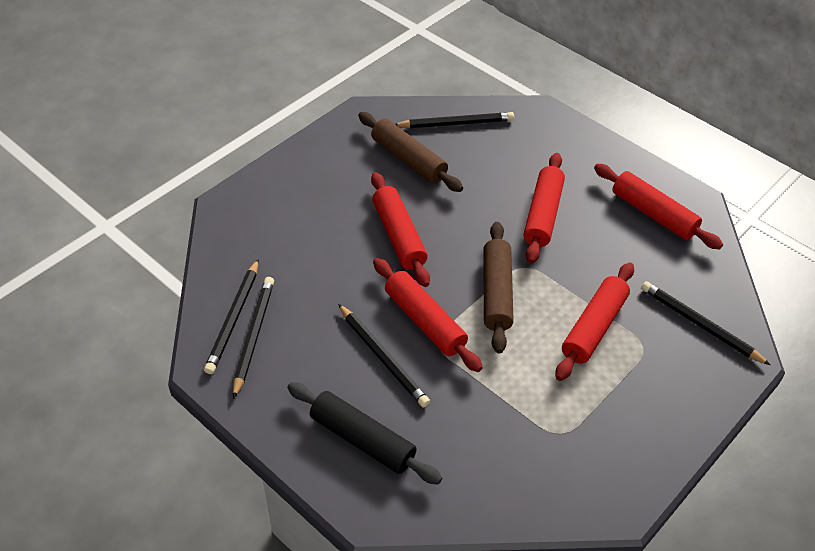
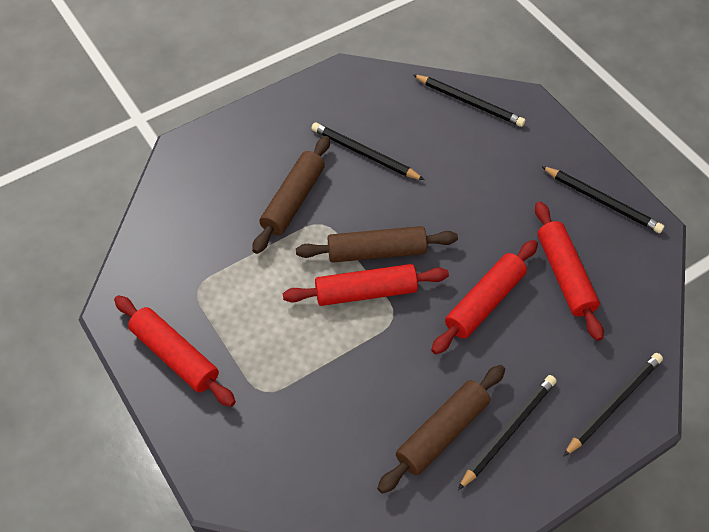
black rolling pin: 1 -> 0
brown rolling pin: 2 -> 3
red rolling pin: 5 -> 4

